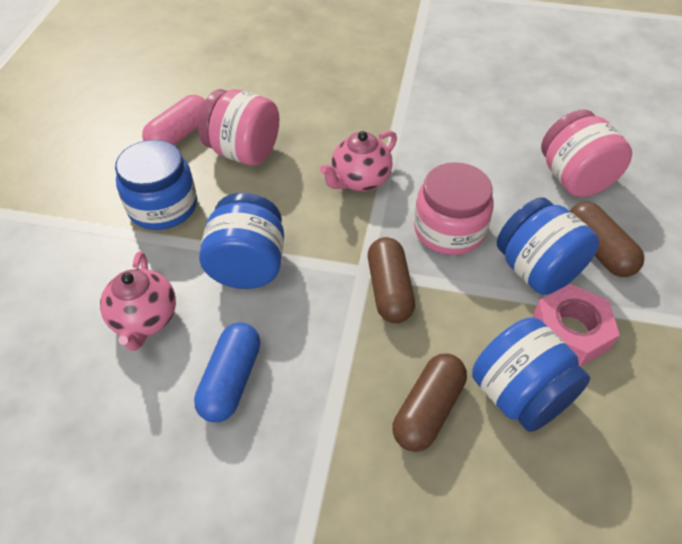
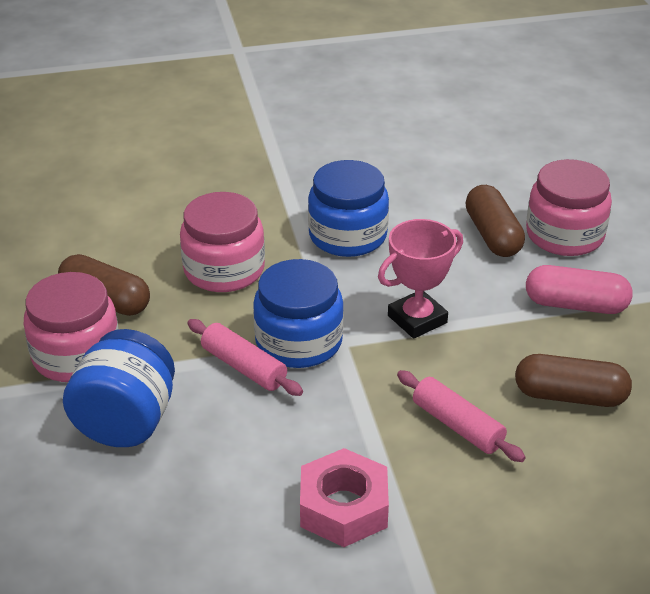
blue capsule: 1 -> 0
blue jar: 4 -> 3
pink rolling pin: 0 -> 2
pink teapot: 2 -> 0
pink trophy: 0 -> 1

